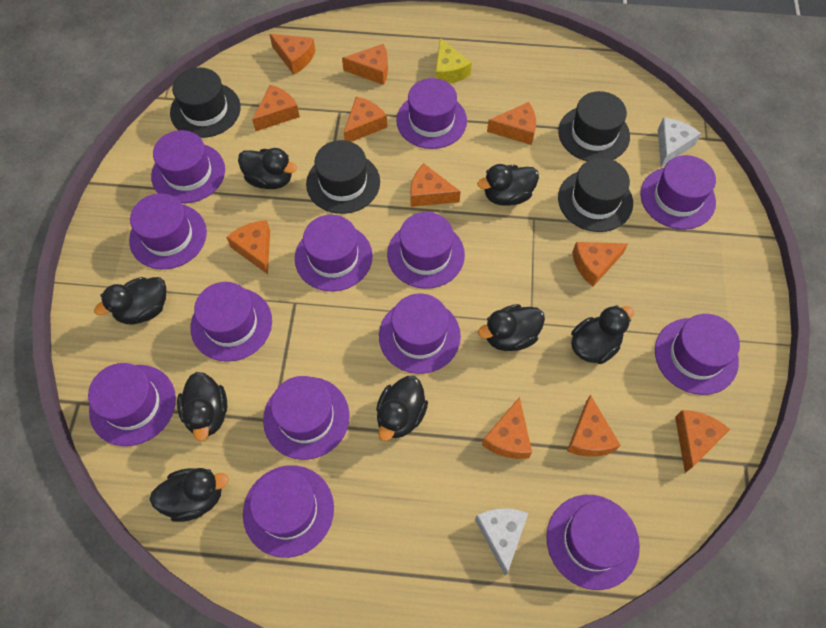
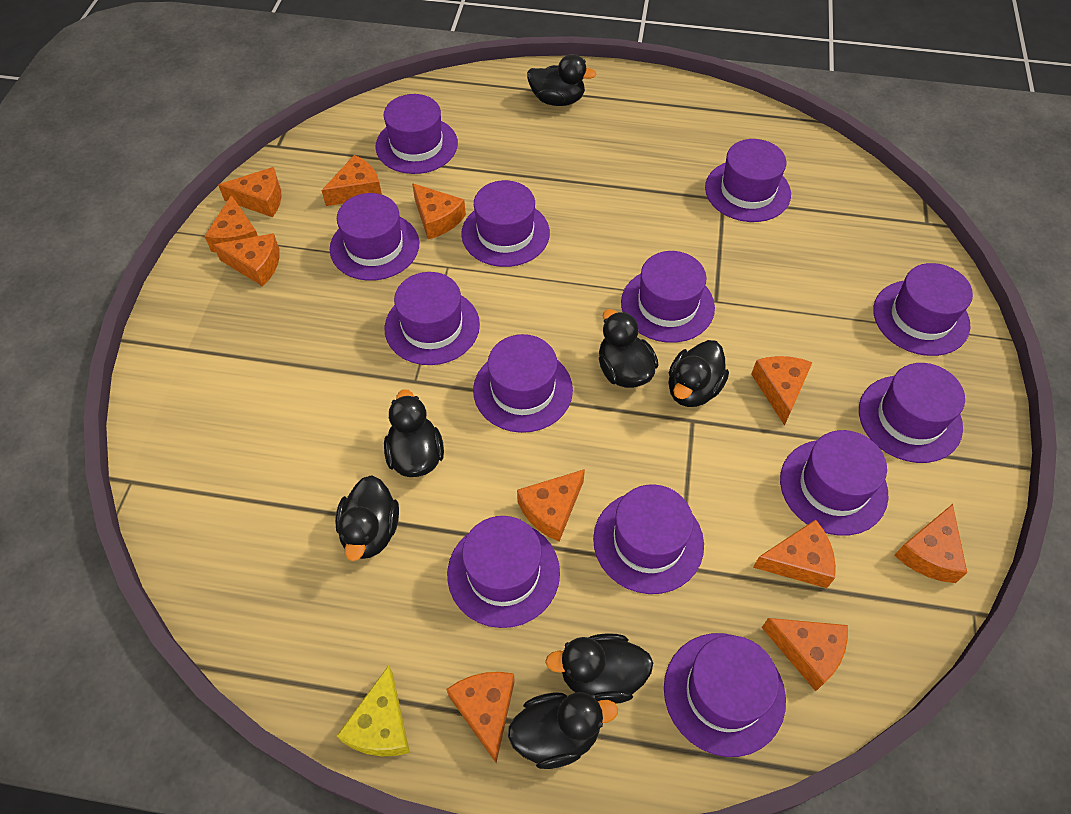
black duck: 8 -> 7
black hat: 4 -> 0
white cheese: 2 -> 0

